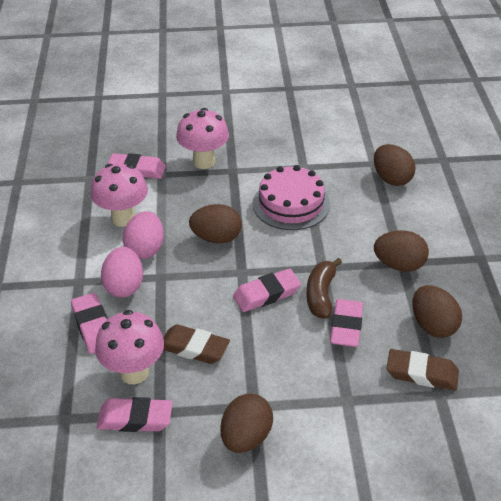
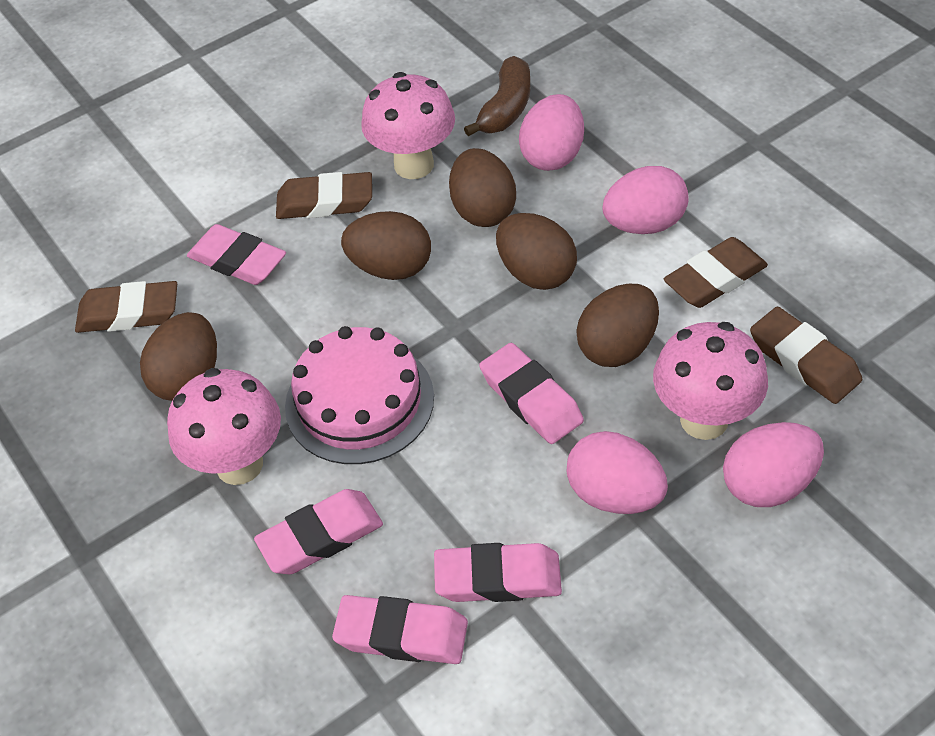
brown eraser: 2 -> 4
pink egg: 2 -> 4

